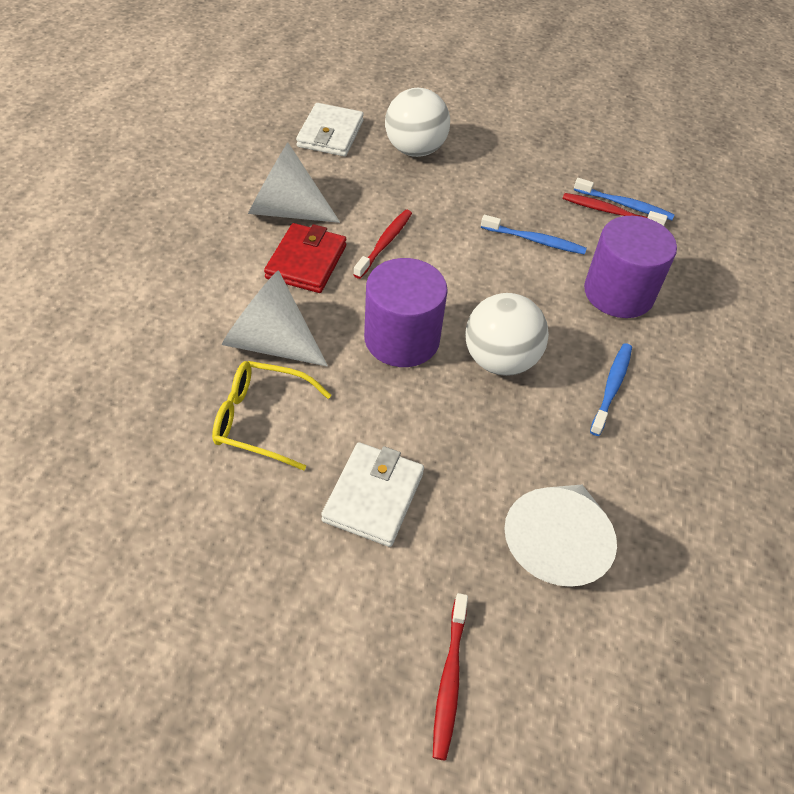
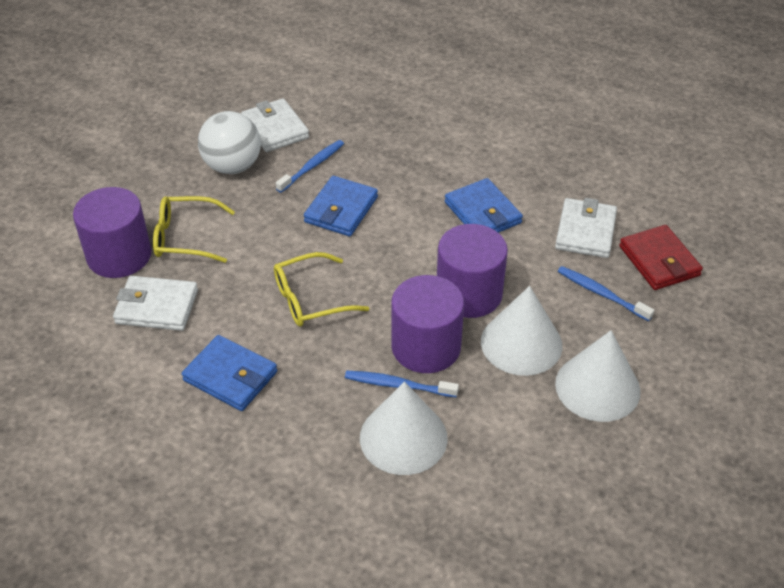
blue wallet: 0 -> 3
purple cylinder: 2 -> 3
red toothbrush: 3 -> 0
white ball: 2 -> 1
white wallet: 2 -> 3
yellow glasses: 1 -> 2

